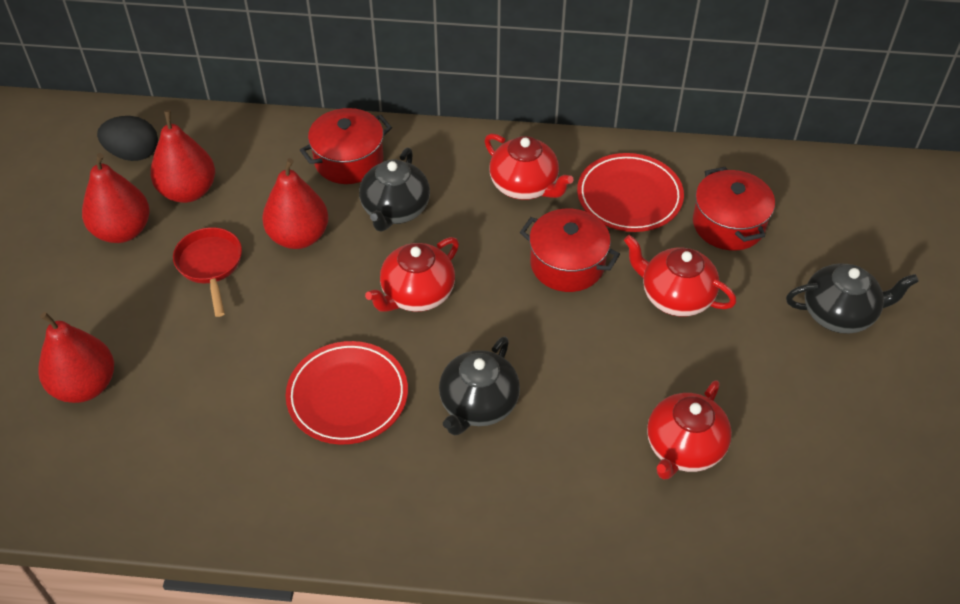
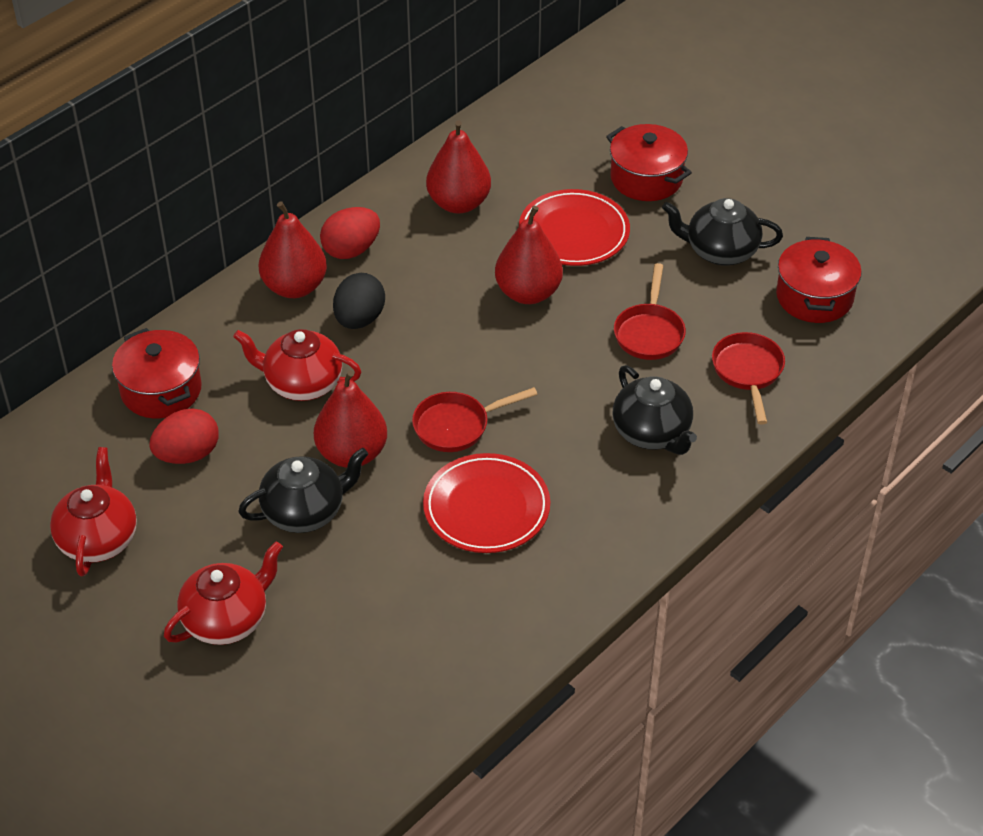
red egg: 0 -> 2
red pan: 1 -> 3
red teapot: 4 -> 3

